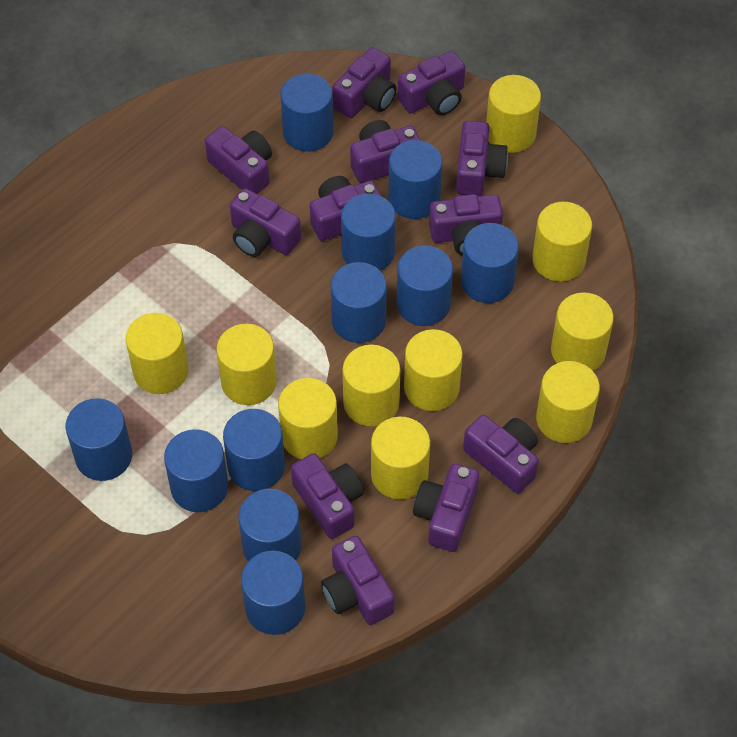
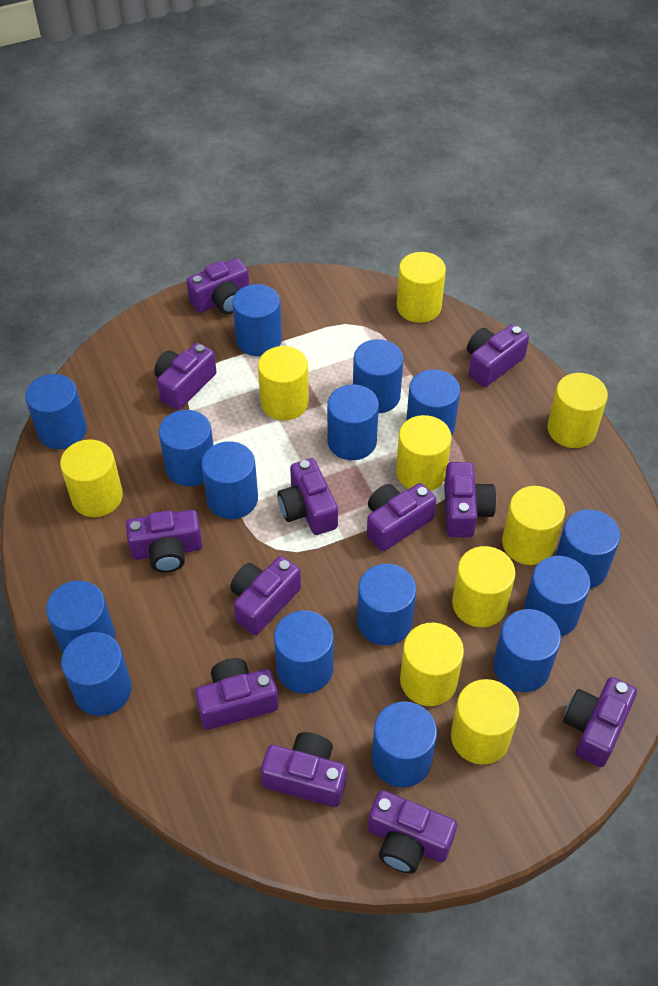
blue cylinder: 11 -> 15
yellow cylinder: 10 -> 9

